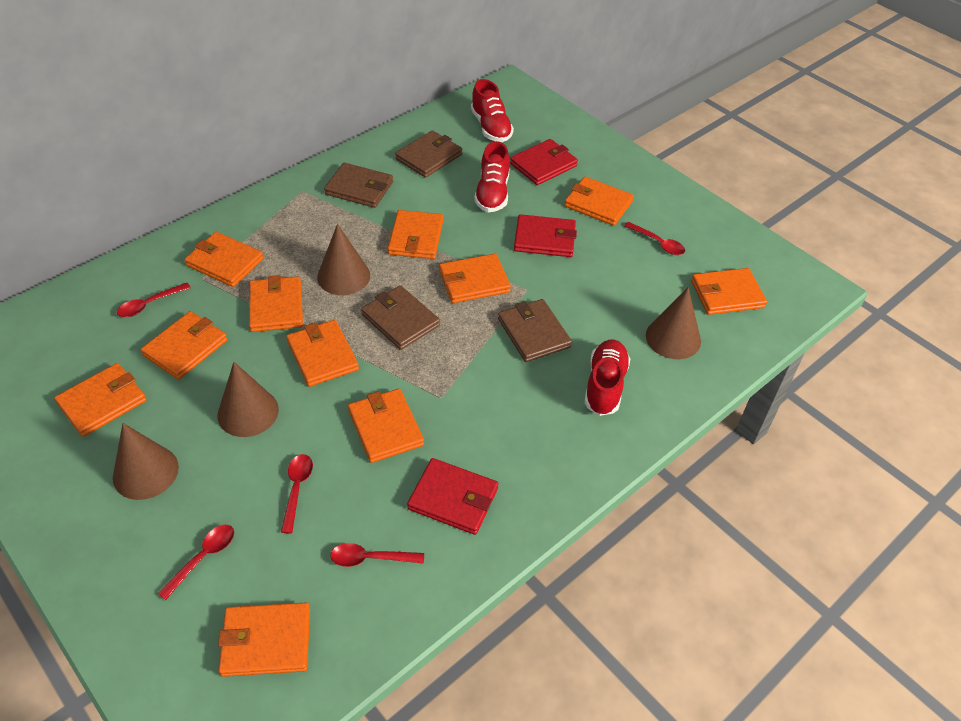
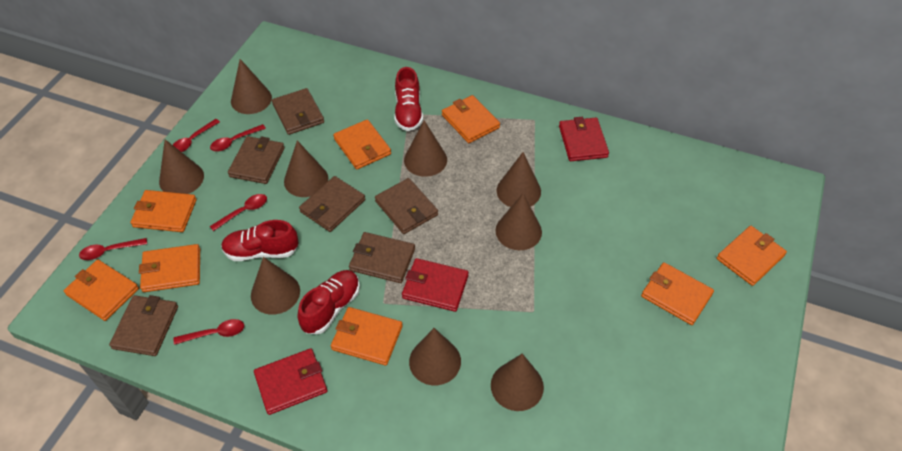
brown cone: 4 -> 9
brown wallet: 4 -> 6
orange wallet: 11 -> 8

